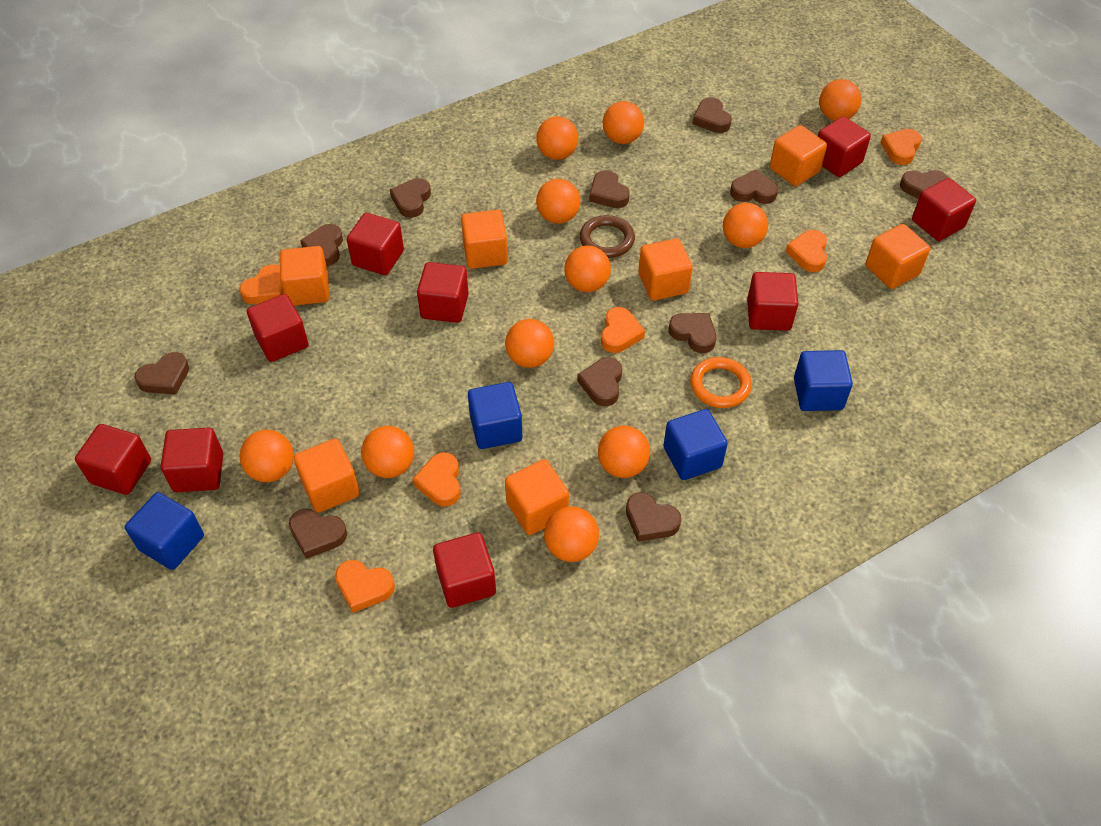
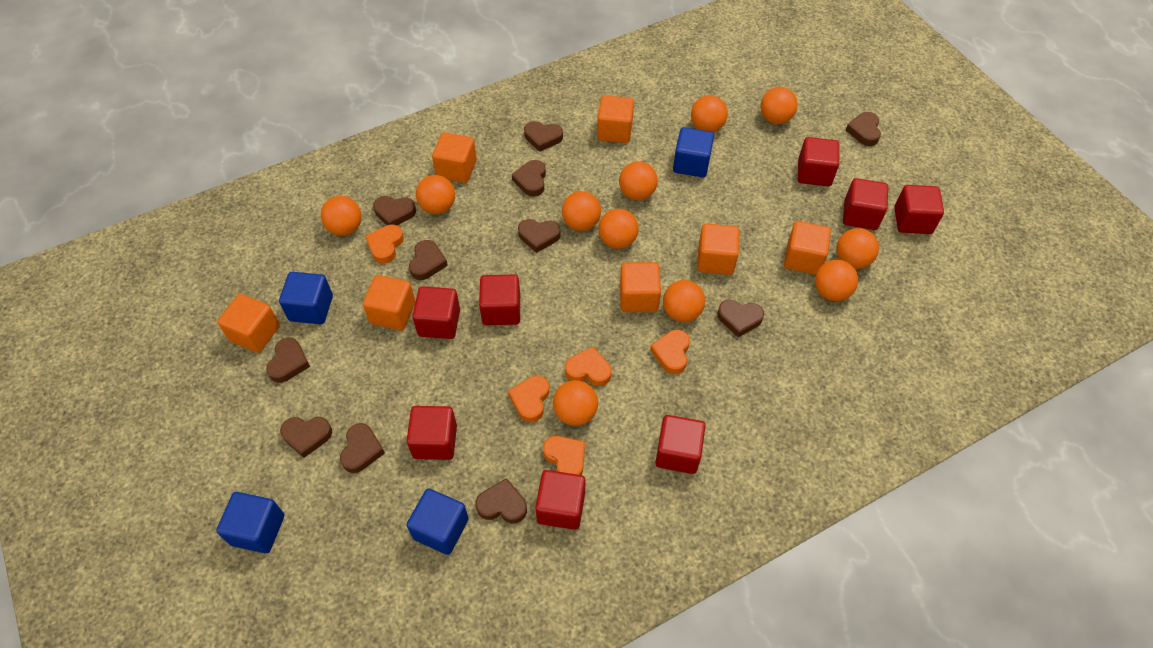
brown ring: 1 -> 0
orange heart: 6 -> 5
orange ring: 1 -> 0
red cube: 9 -> 8

